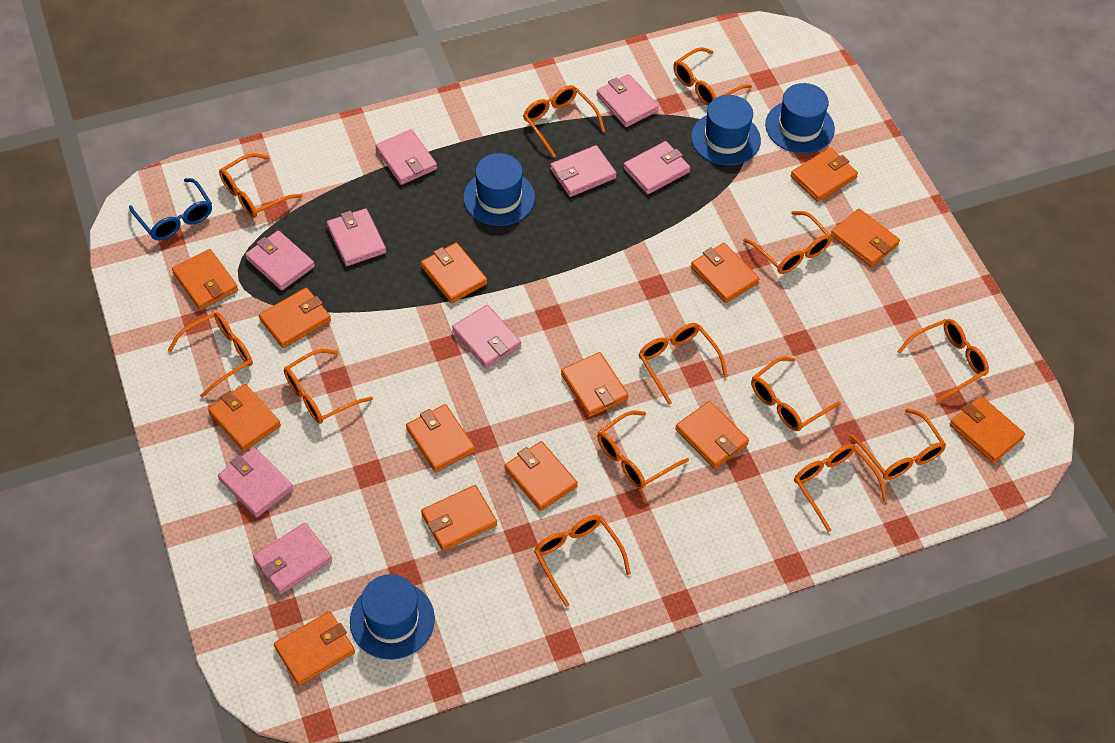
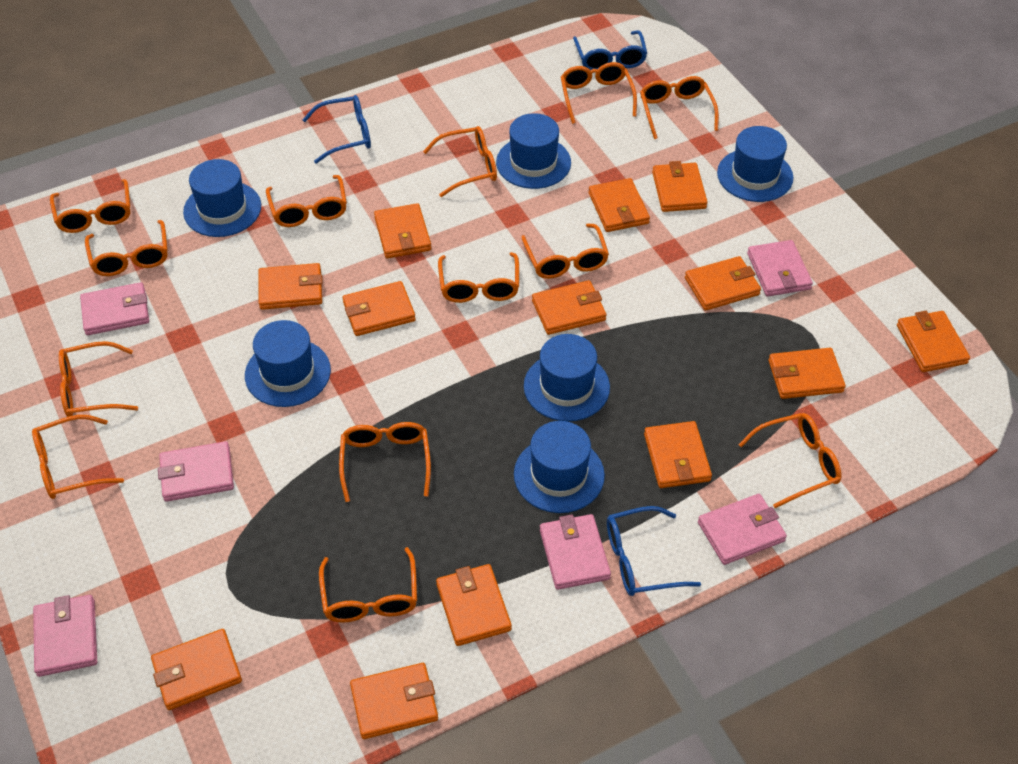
blue glasses: 1 -> 3
blue hat: 4 -> 6
orange wallet: 14 -> 13
pink wallet: 9 -> 6

